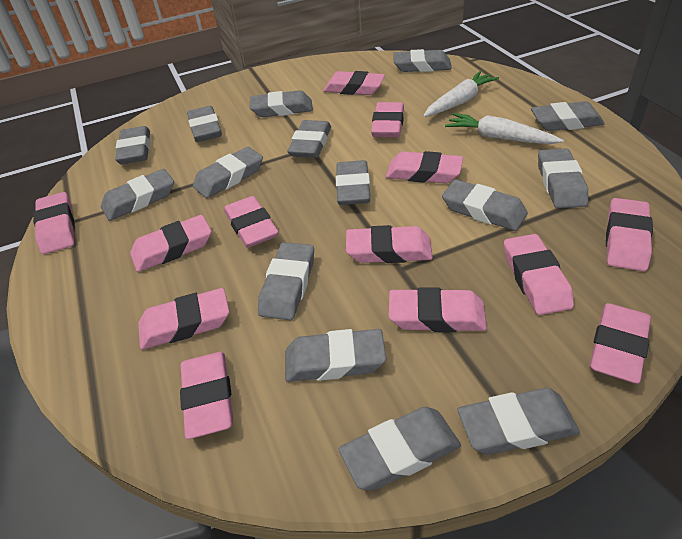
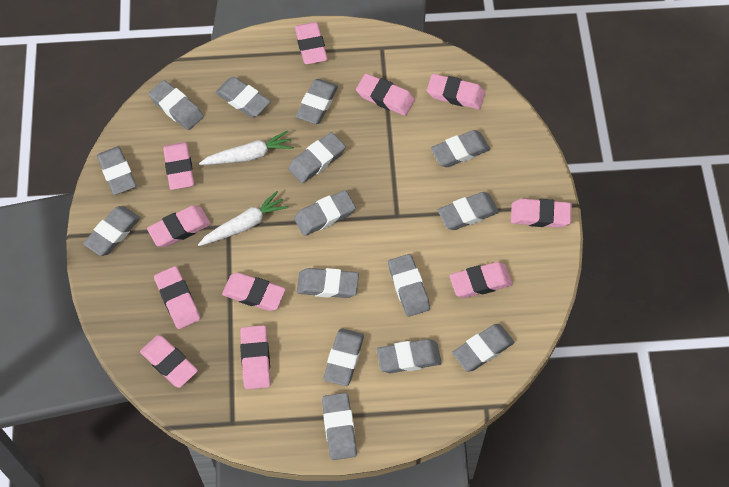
pink eraser: 13 -> 11

